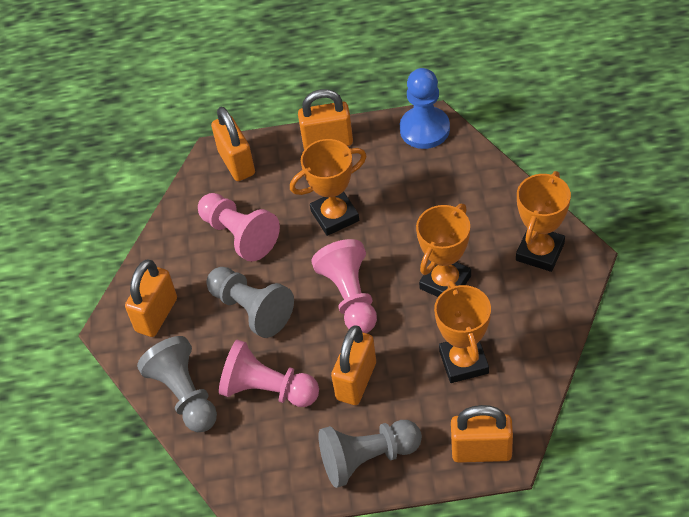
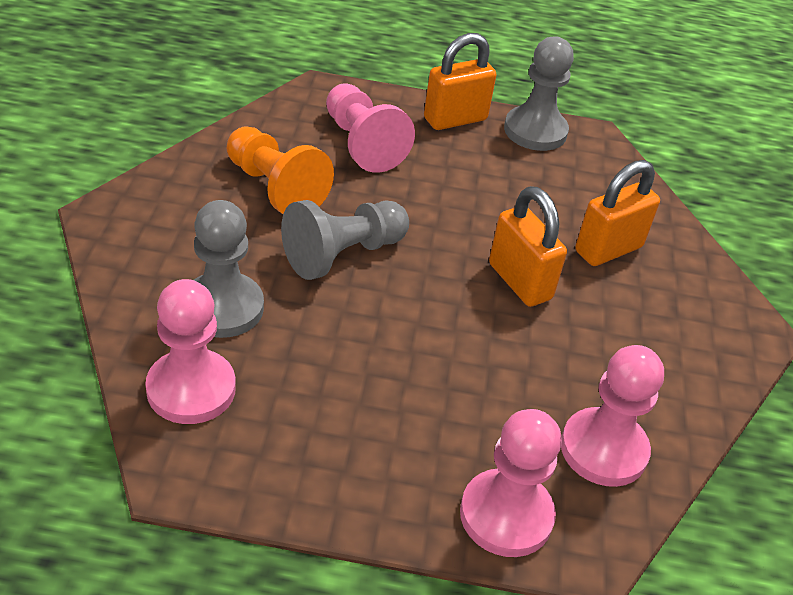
blue pawn: 1 -> 0
orange padlock: 5 -> 3
orange pawn: 0 -> 1
orange trophy: 4 -> 0
pink pawn: 3 -> 4

